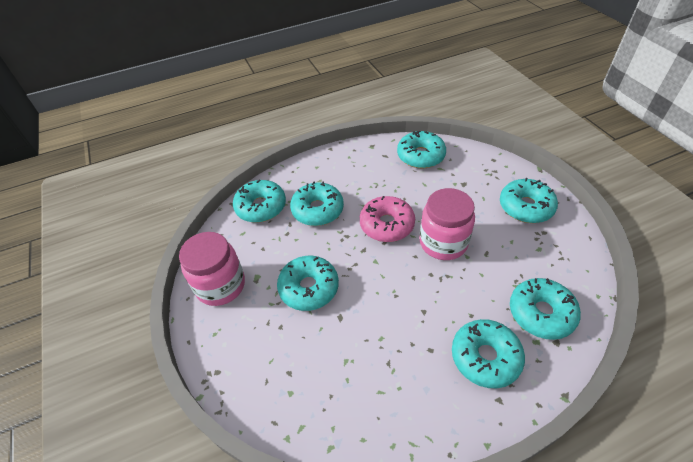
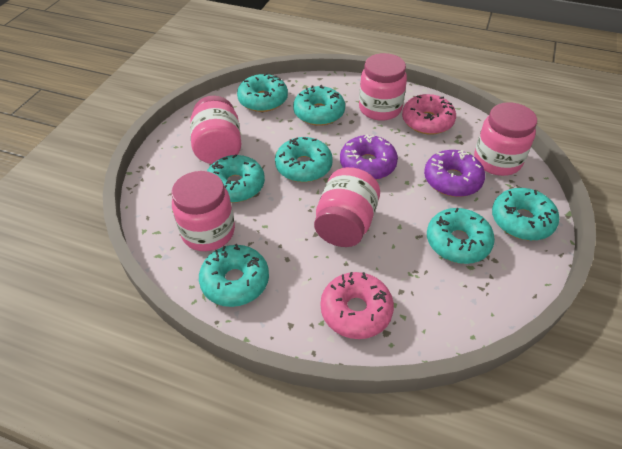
pink donut: 1 -> 2
pink jar: 2 -> 5
purple donut: 0 -> 2

